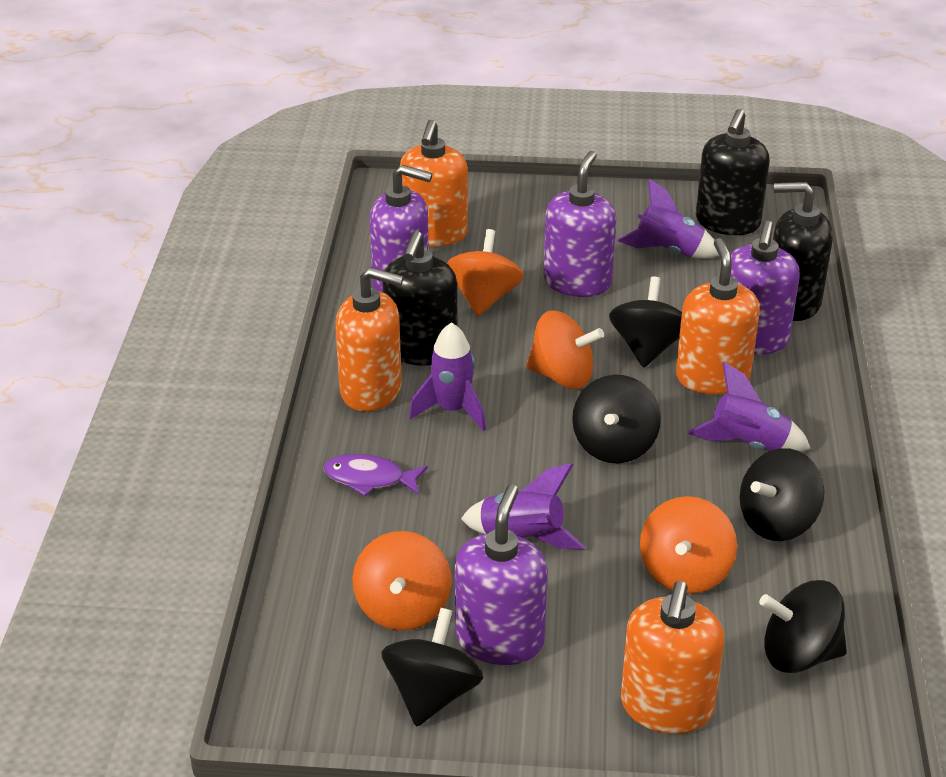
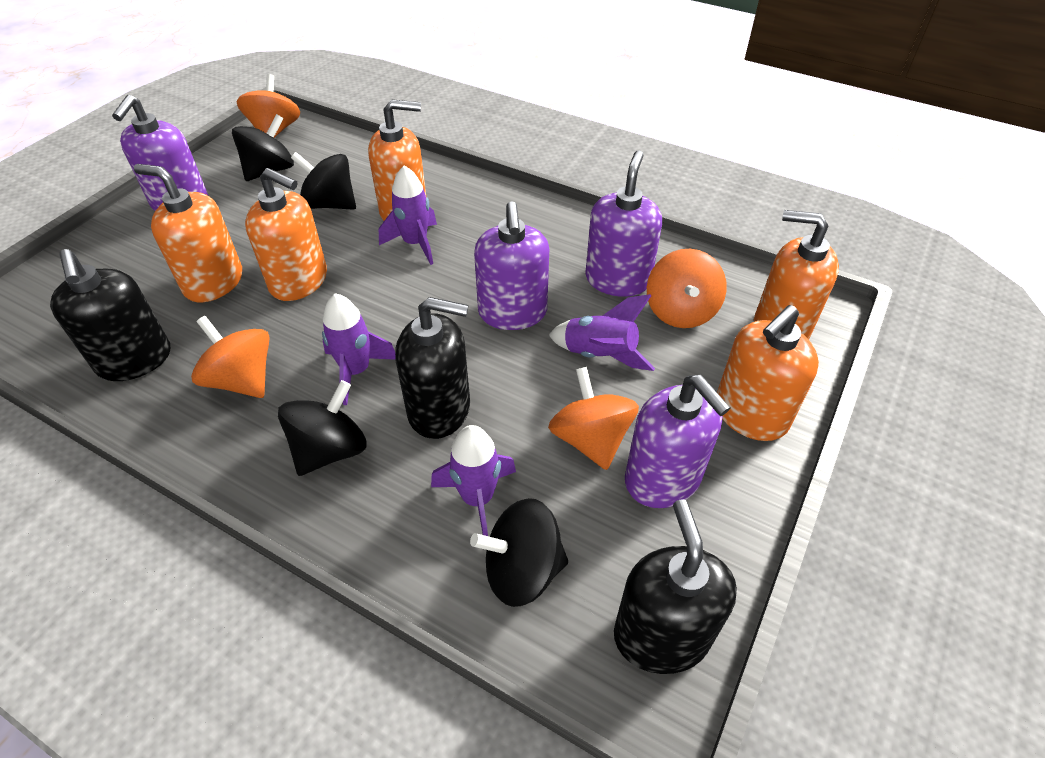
black spinning top: 5 -> 4
orange soap dispenser: 4 -> 5
purple fish: 1 -> 0

